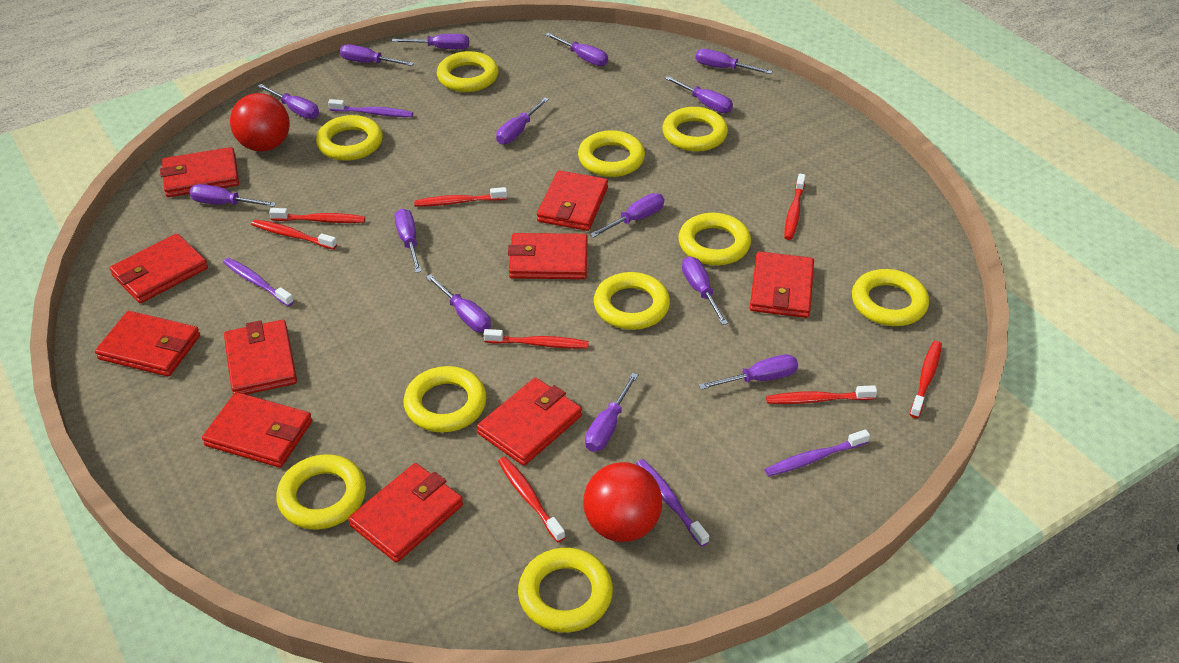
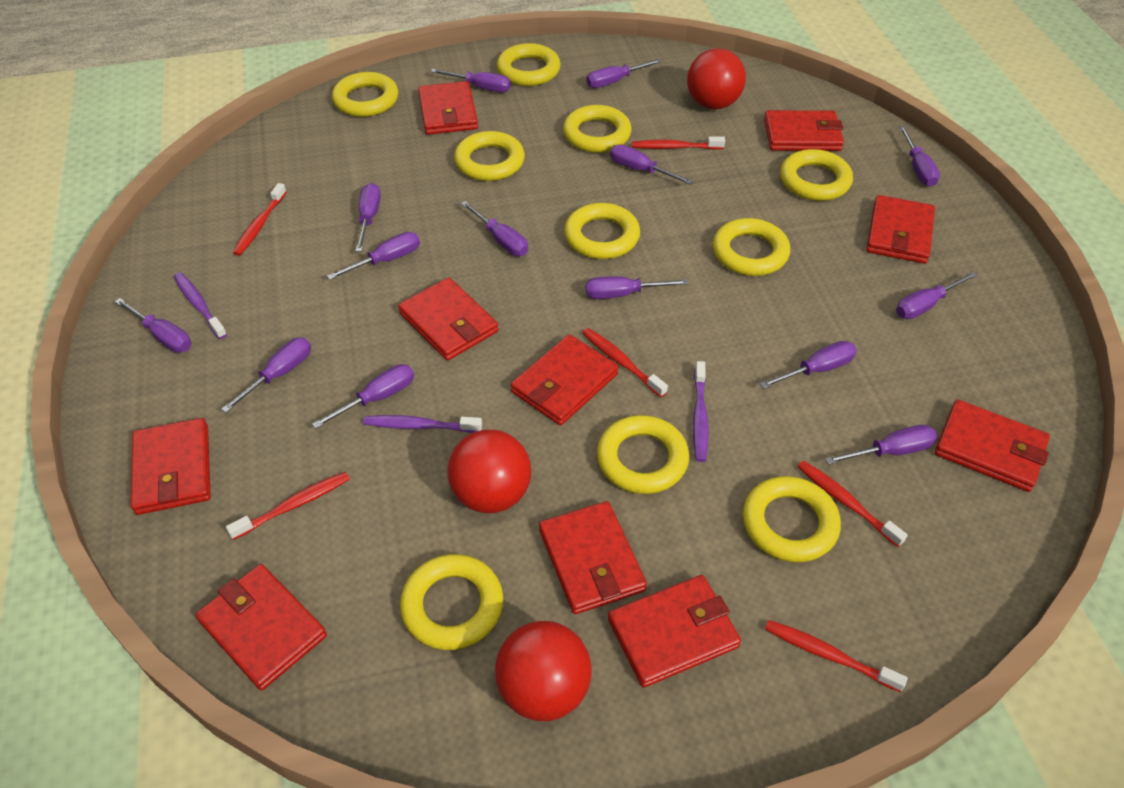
purple toothbrush: 4 -> 3
red ball: 2 -> 3
red toothbrush: 8 -> 6

